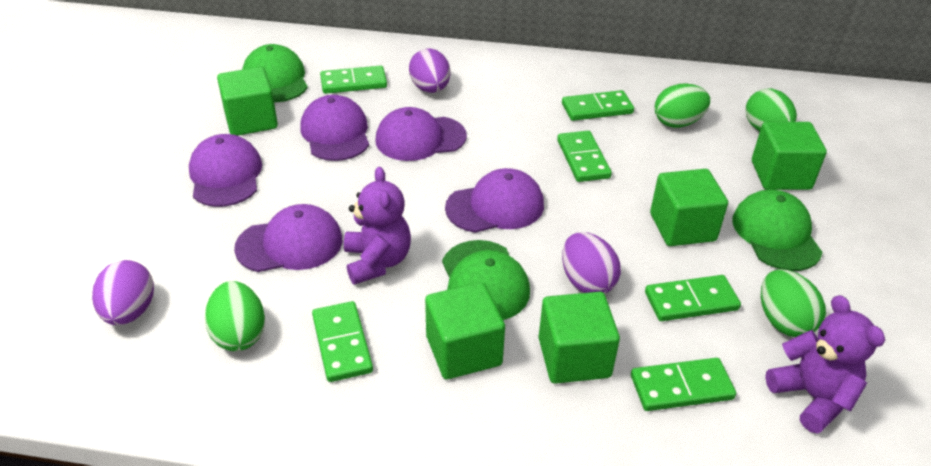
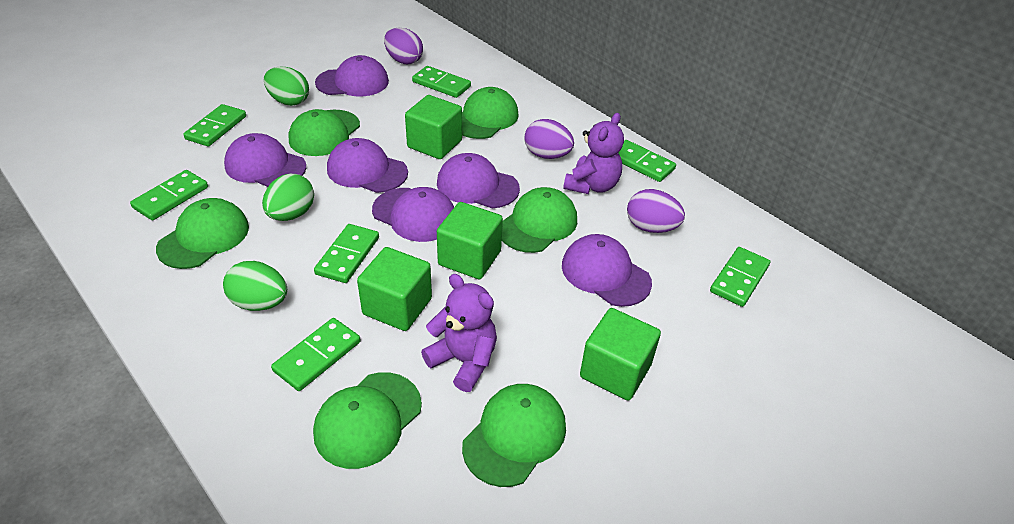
green cap: 3 -> 6
green cube: 5 -> 4
green domino: 6 -> 7
green egg: 4 -> 3
purple cap: 5 -> 6

